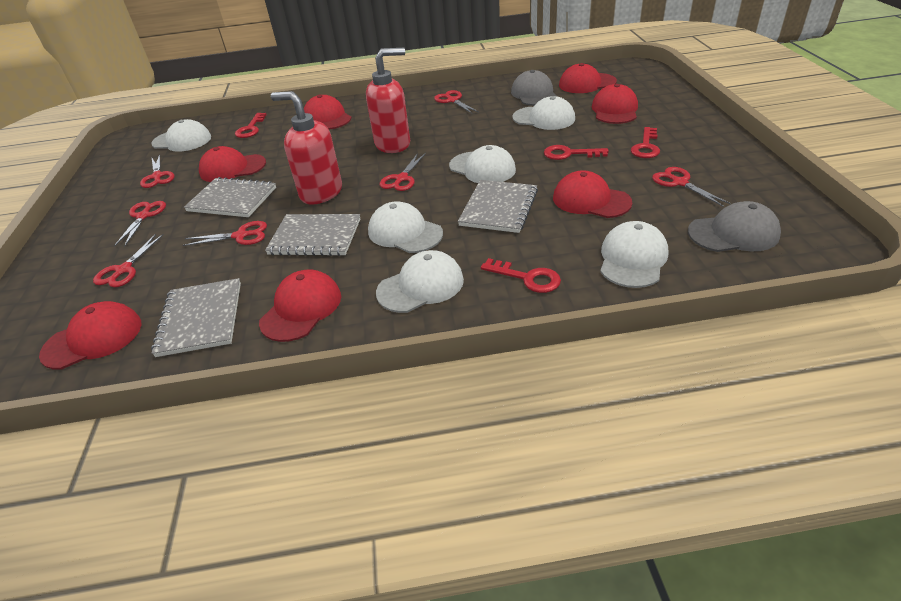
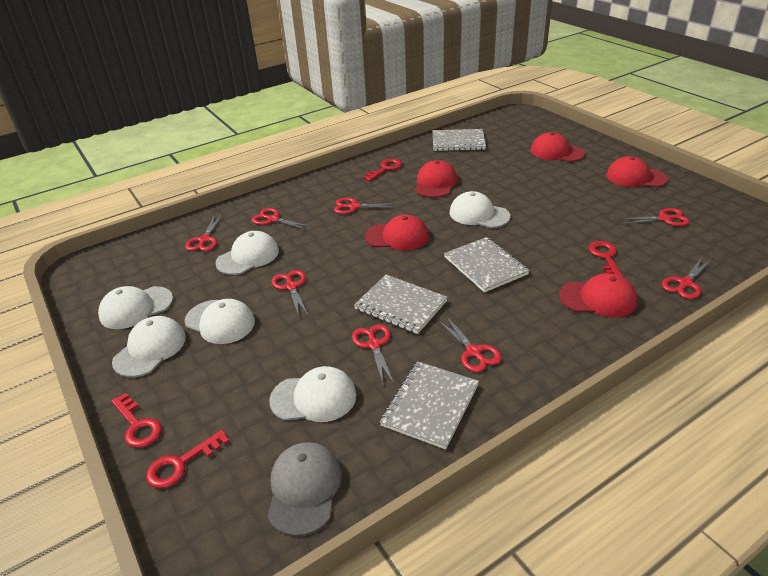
grey cap: 2 -> 1
red cap: 7 -> 5
red scissors: 7 -> 8
red soap dispenser: 2 -> 0

